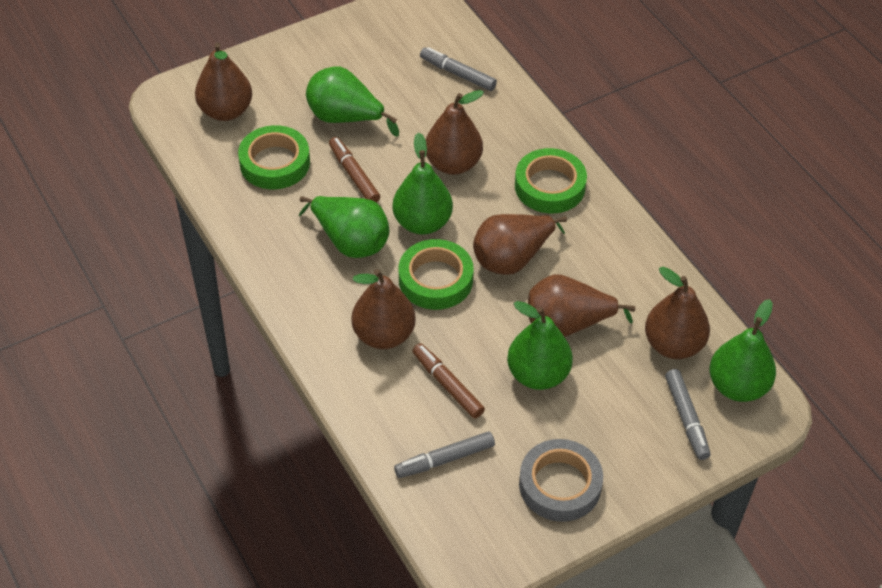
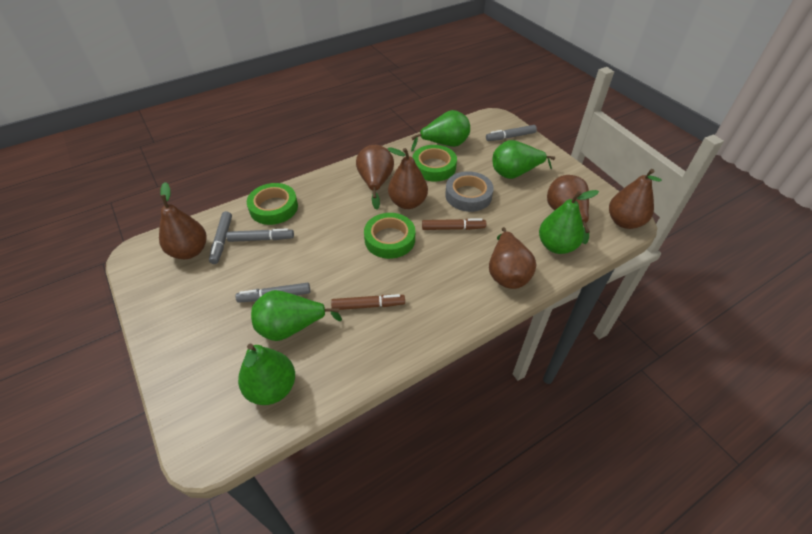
grey marker: 3 -> 4

